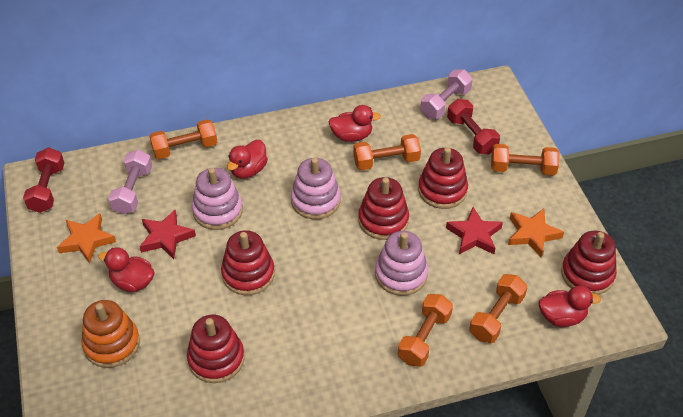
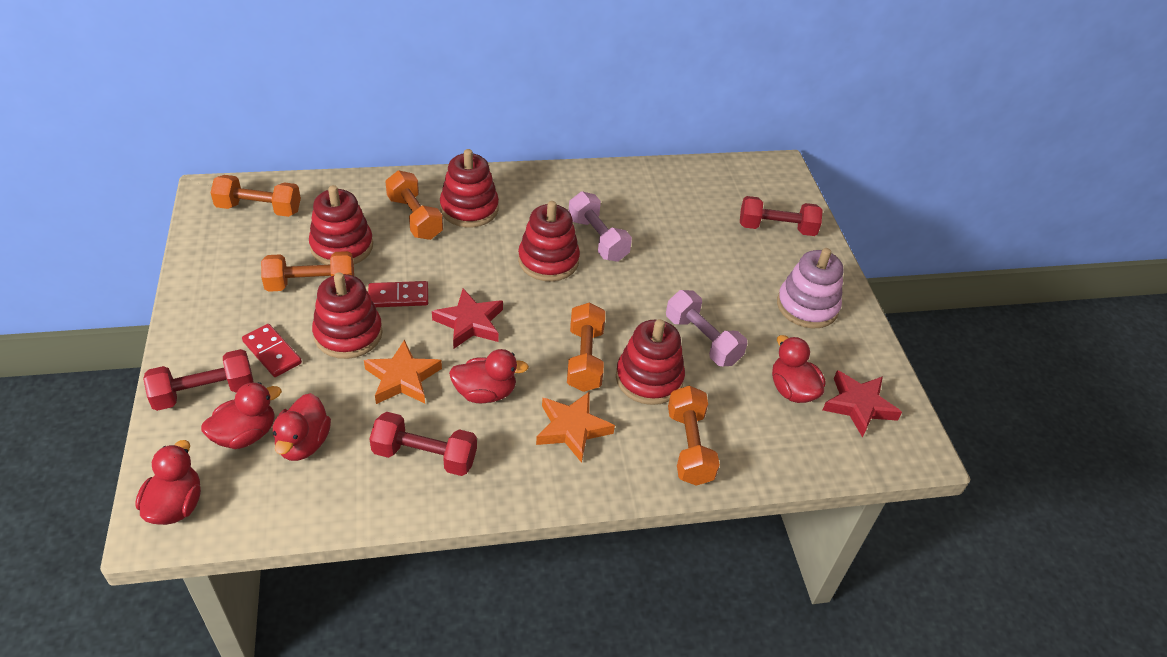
orange stacking toy: 1 -> 0
pink stacking toy: 3 -> 1
red domino: 0 -> 2
red duck: 4 -> 5
red dumbbell: 2 -> 3

